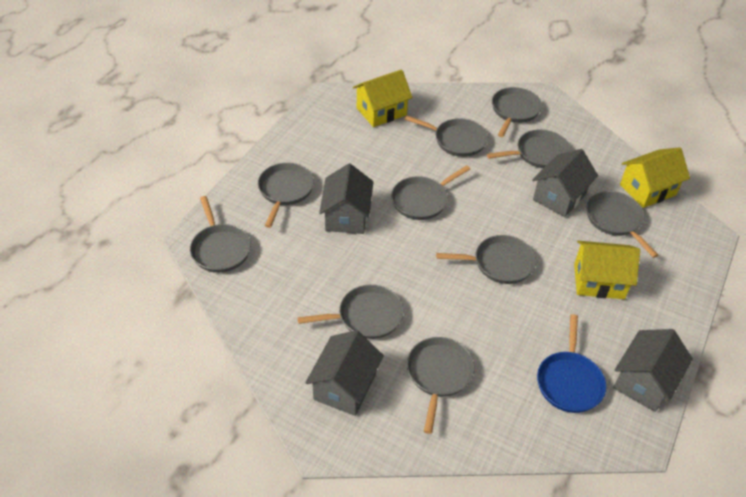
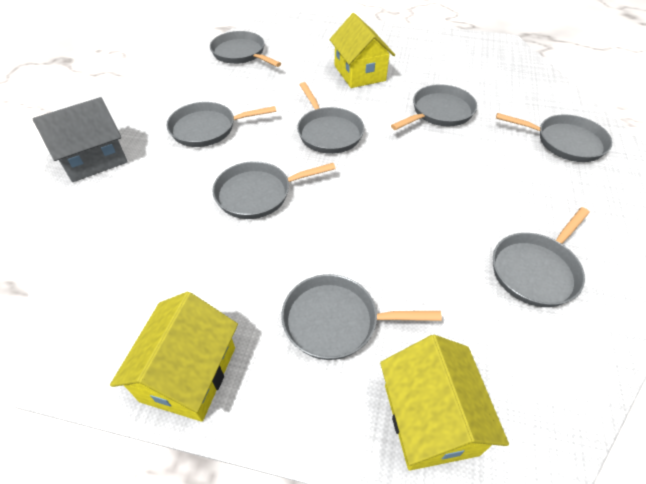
blue pan: 1 -> 0
grey house: 4 -> 1
grey pan: 10 -> 8

